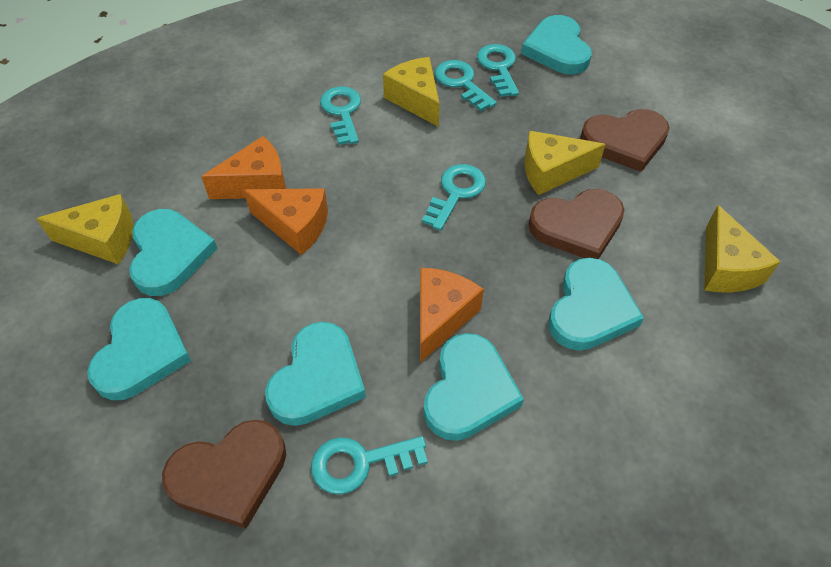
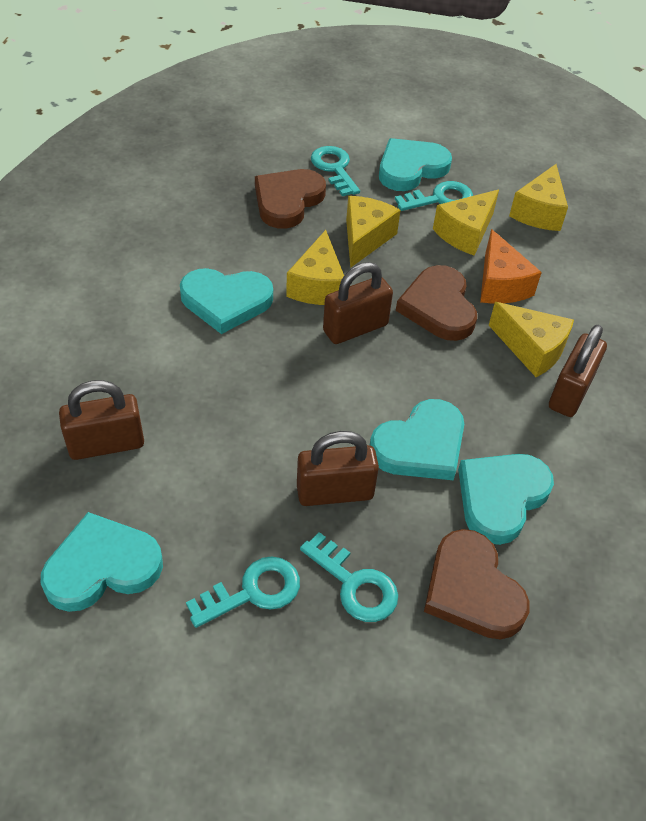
brown padlock: 0 -> 4
orange cheese: 3 -> 1
turquoise heart: 6 -> 5
turquoise key: 5 -> 4
yellow cheese: 4 -> 5

